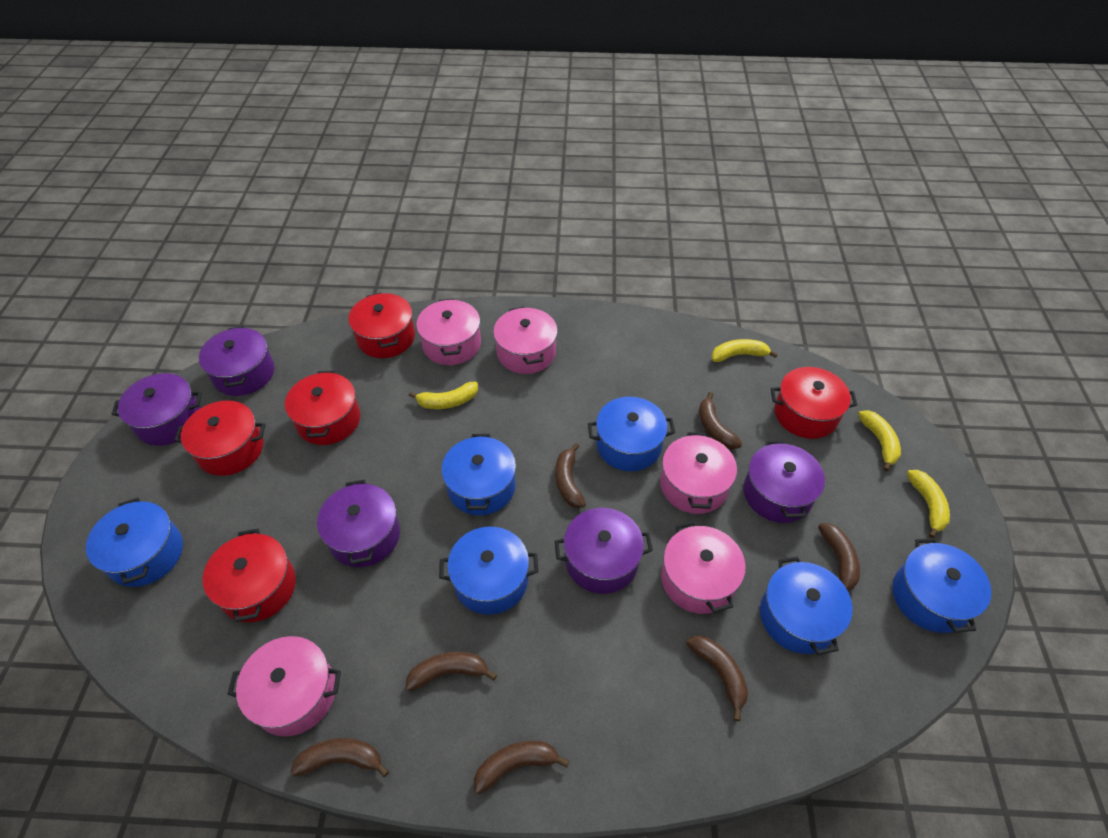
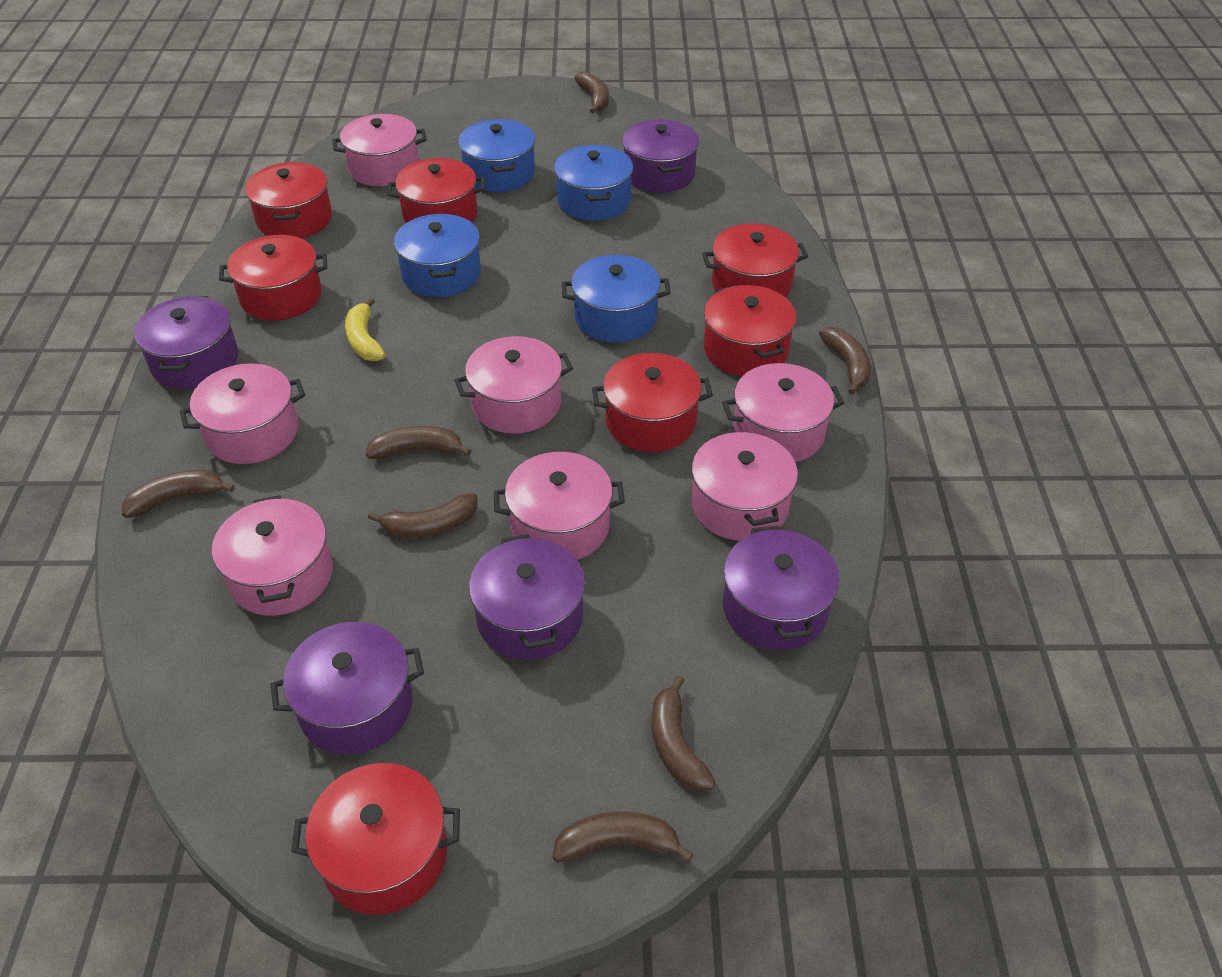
blue pot: 6 -> 4
pink pot: 5 -> 7
red pot: 5 -> 7
yellow banana: 4 -> 1

